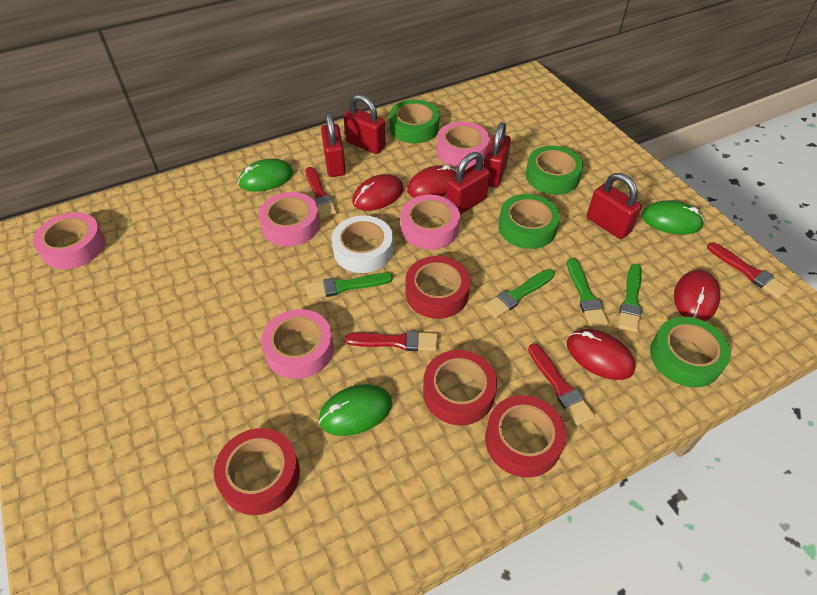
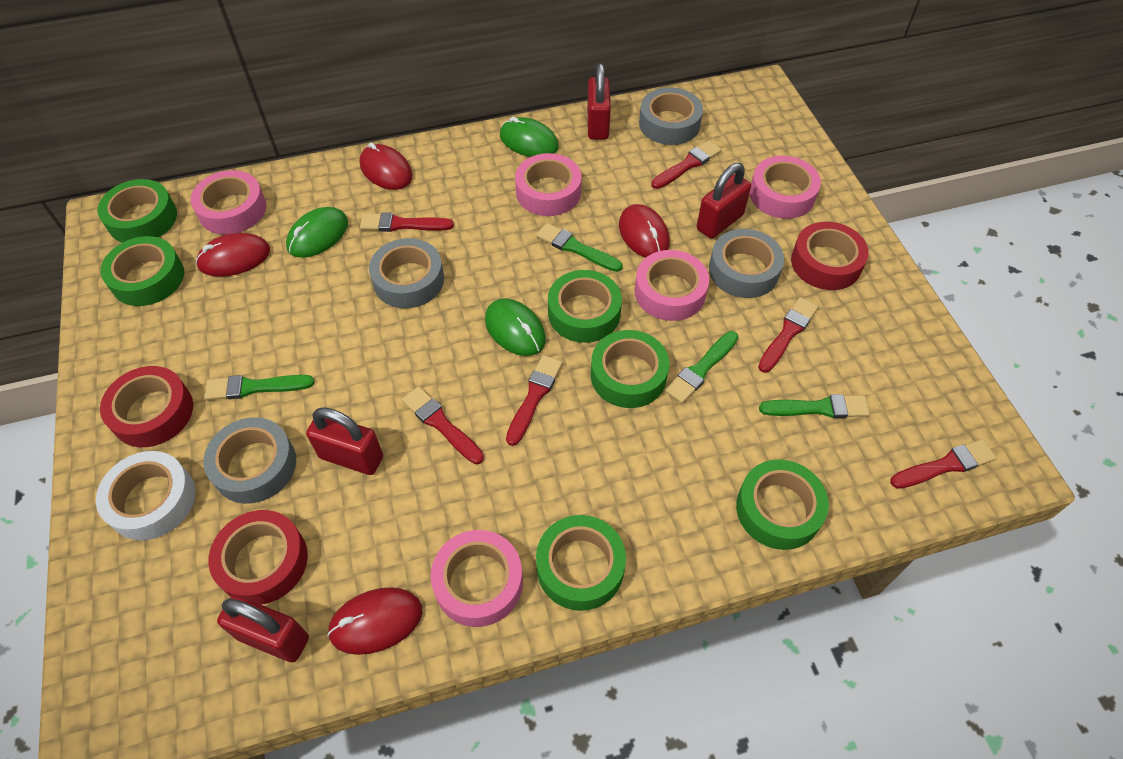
green tape: 4 -> 6
grey tape: 0 -> 4
red brush: 4 -> 6
red padlock: 5 -> 4
red tape: 4 -> 3

